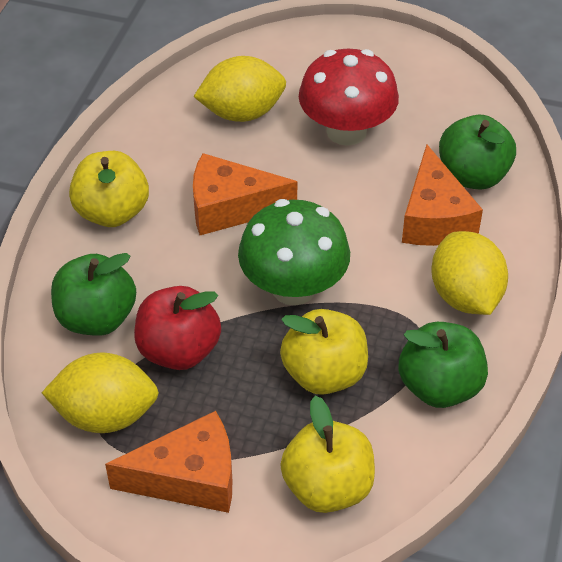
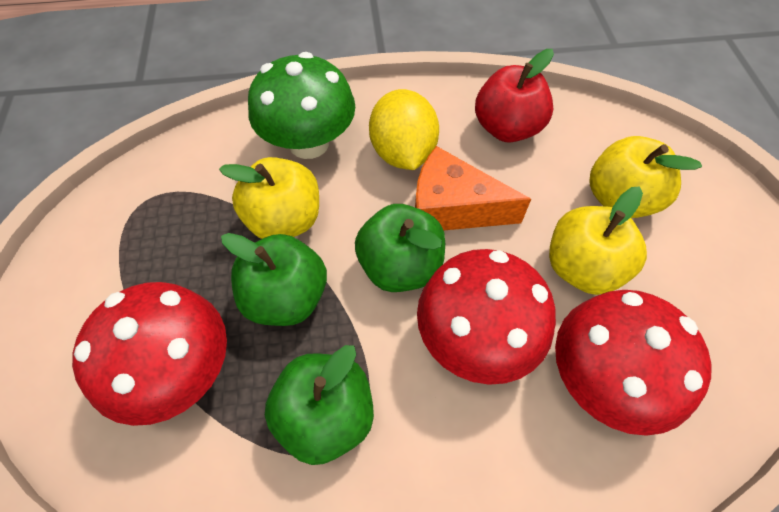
orange cheese: 3 -> 1
red mushroom: 1 -> 3
yellow lemon: 3 -> 1

